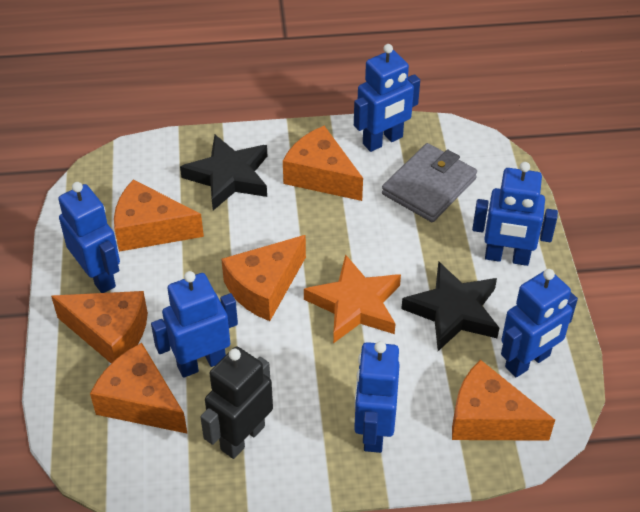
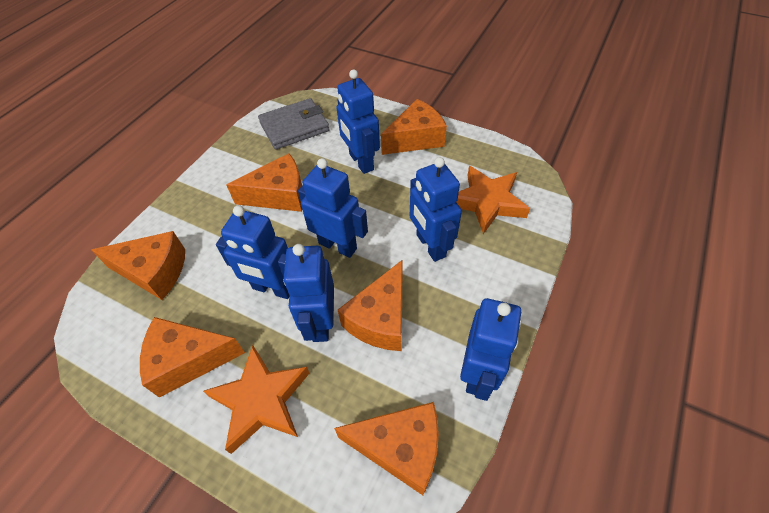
black robot: 1 -> 0
black star: 2 -> 0
orange star: 1 -> 2

